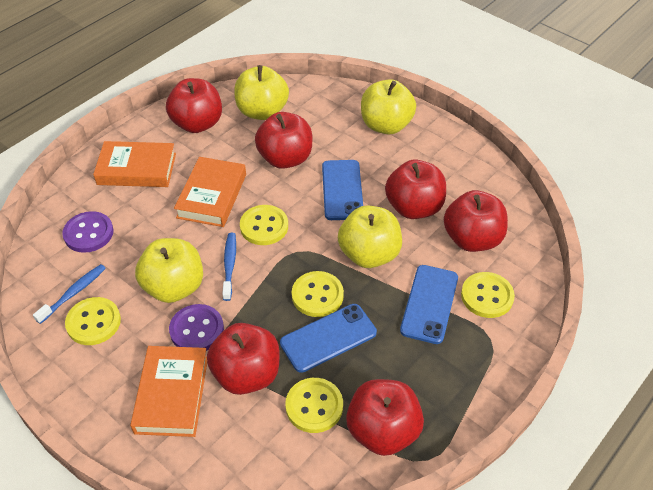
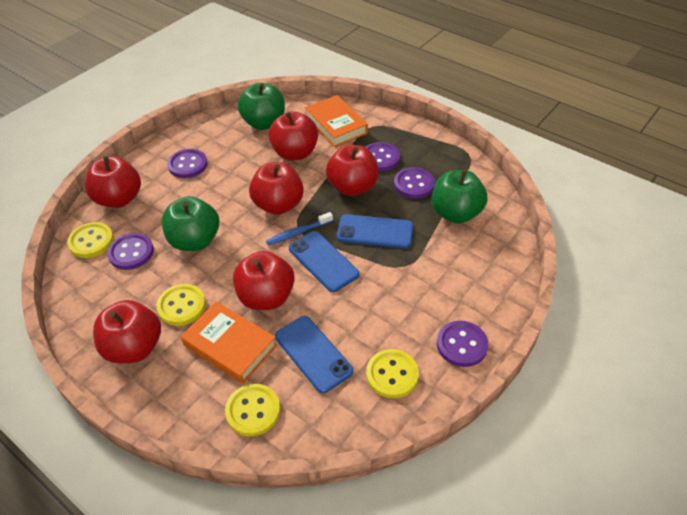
blue toothbrush: 2 -> 1
green apple: 0 -> 3
orange book: 3 -> 2
purple button: 2 -> 5
yellow apple: 4 -> 0
yellow button: 5 -> 4

